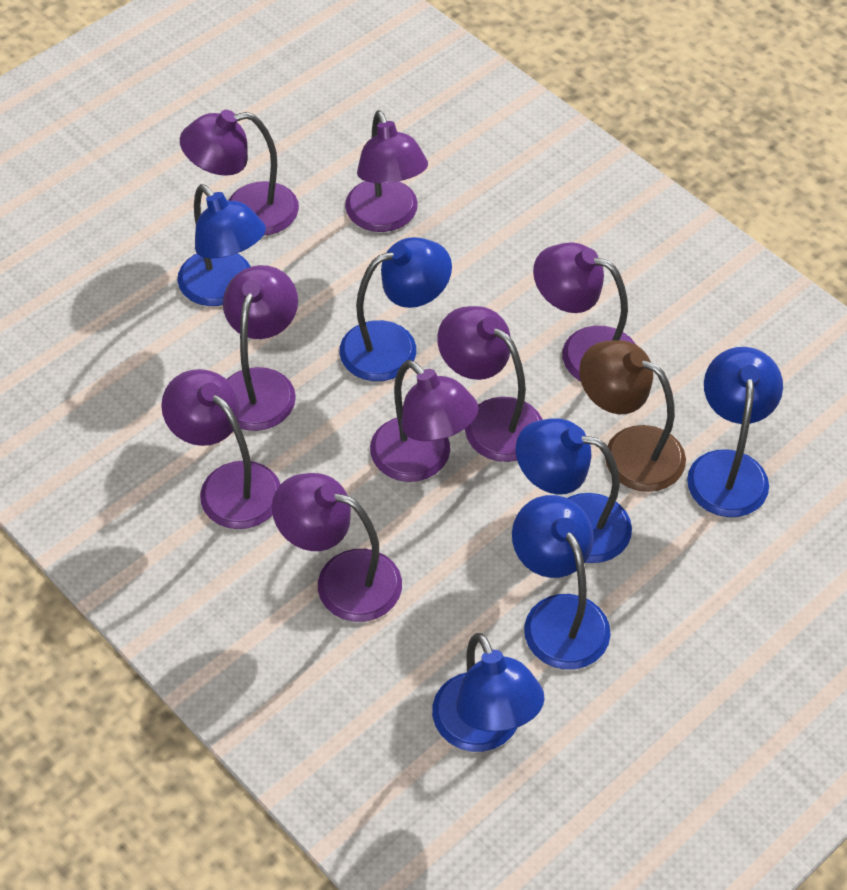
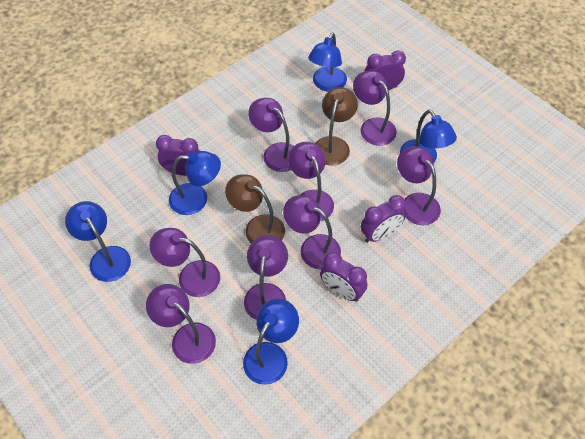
blue lamp: 6 -> 5
brown lamp: 1 -> 2
purple clock: 0 -> 4

